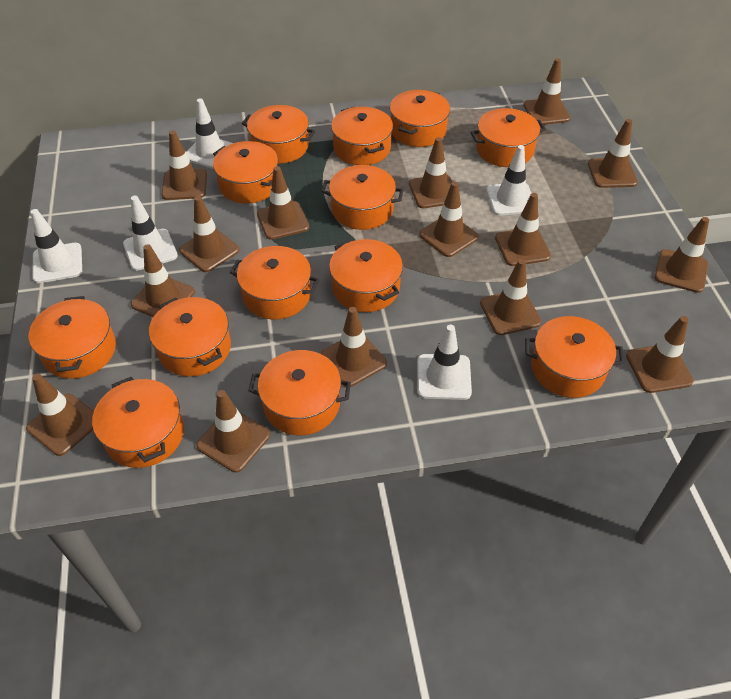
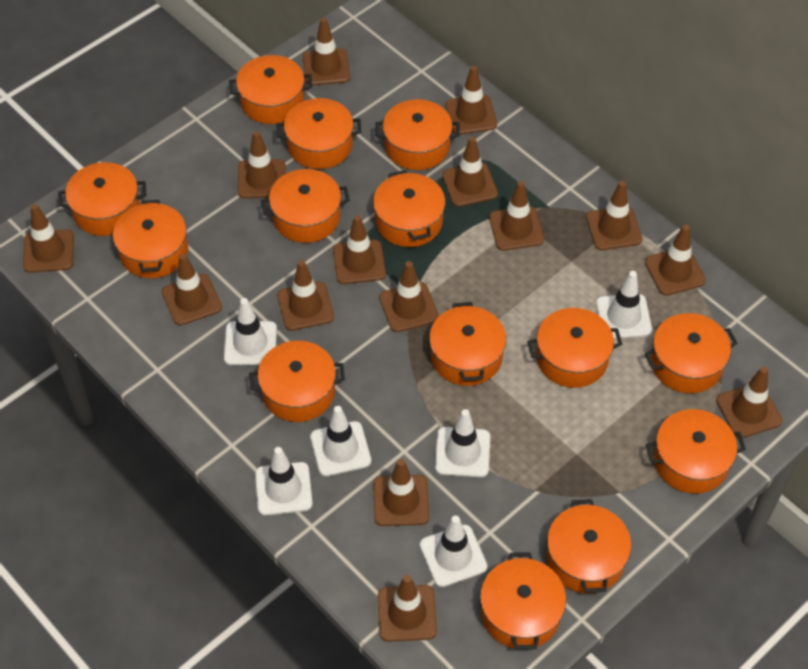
orange pot: 13 -> 14
white traffic cone: 5 -> 6

